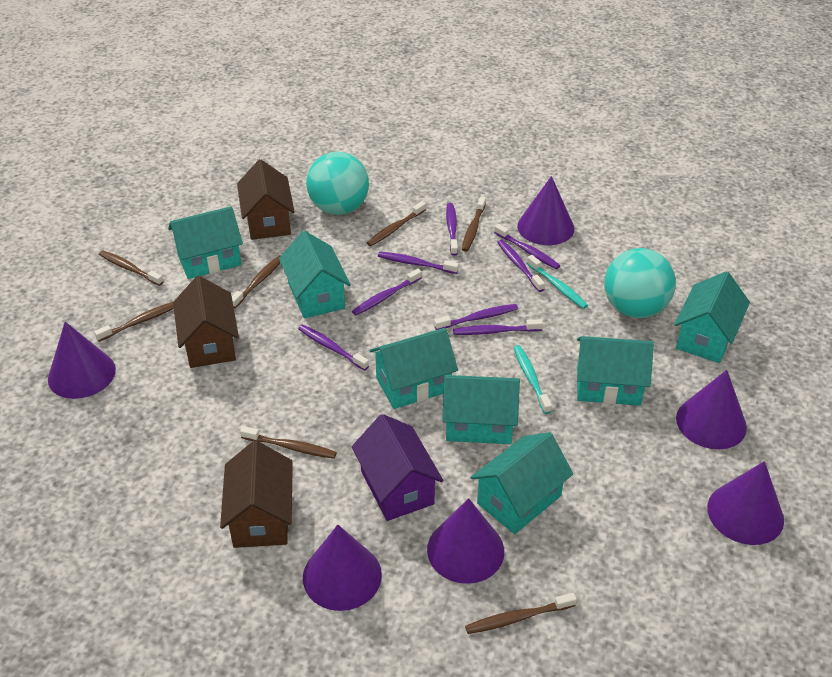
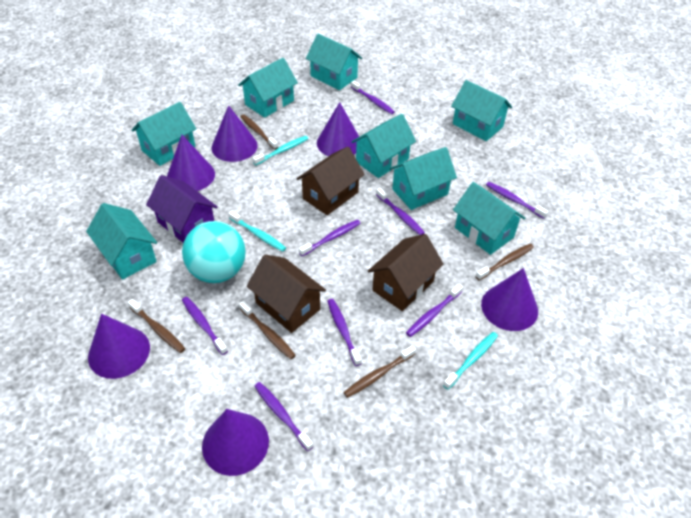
brown toothbrush: 7 -> 5
turquoise ball: 2 -> 1
turquoise house: 7 -> 8
turquoise toothbrush: 2 -> 3

